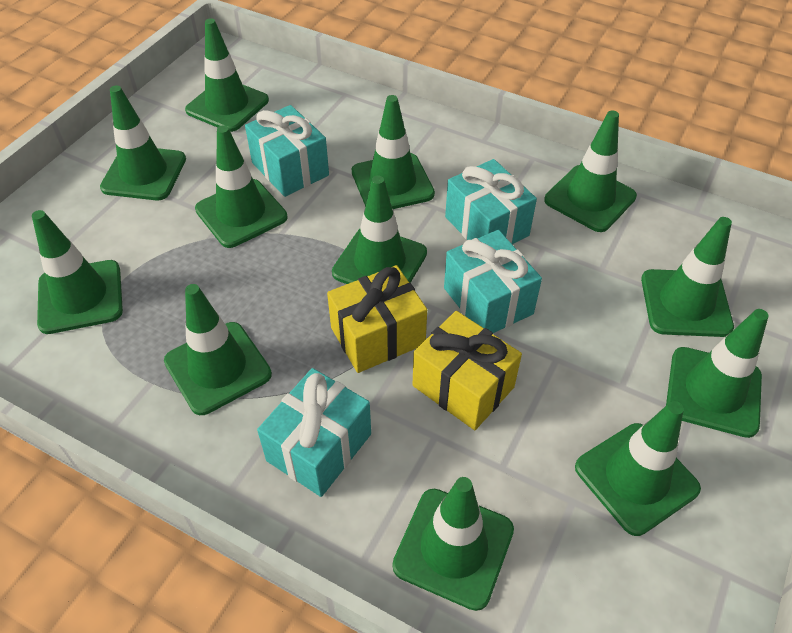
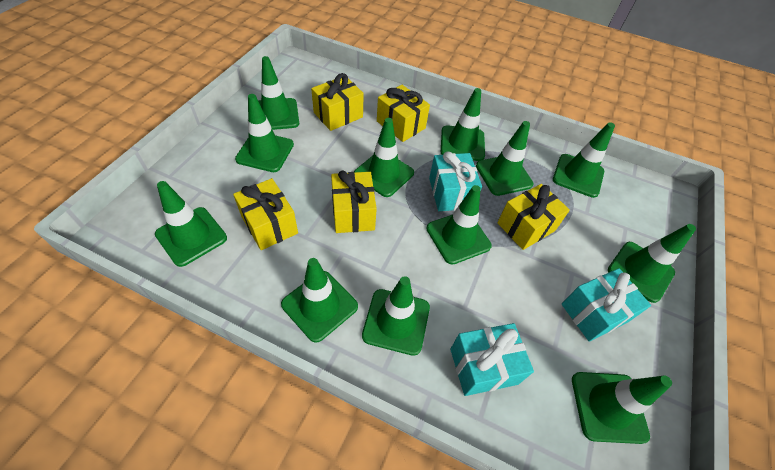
turquoise gift: 4 -> 3
yellow gift: 2 -> 5

